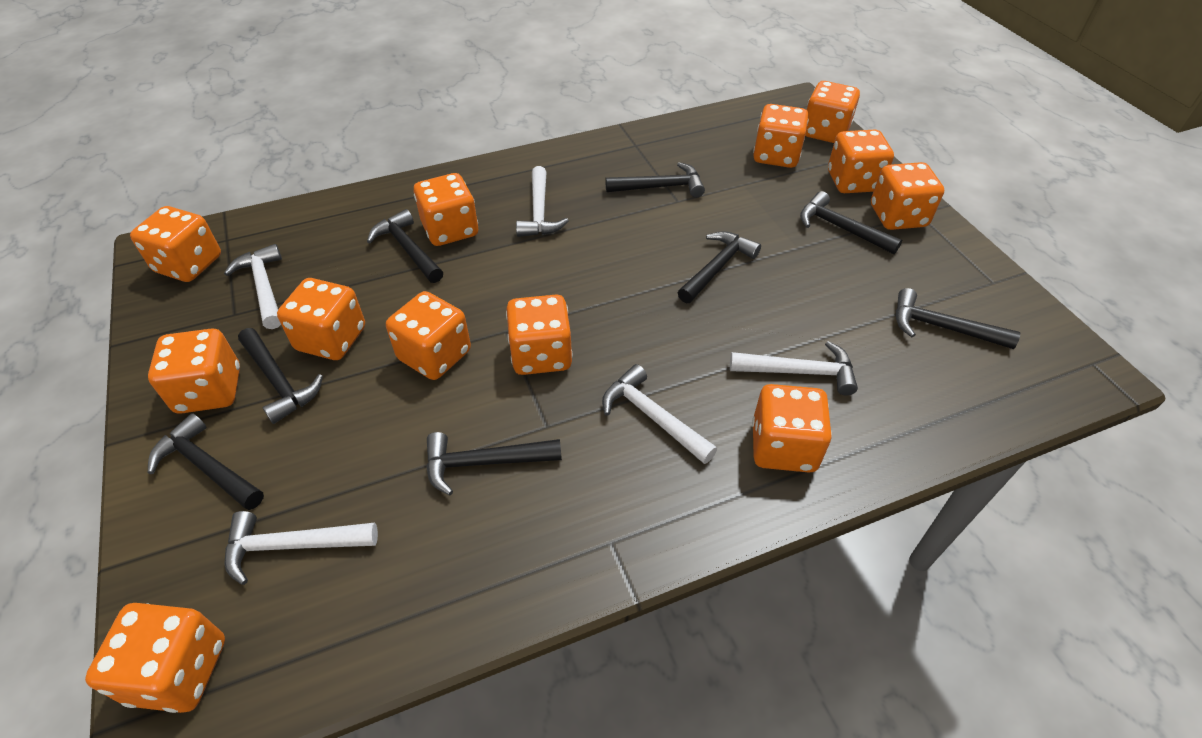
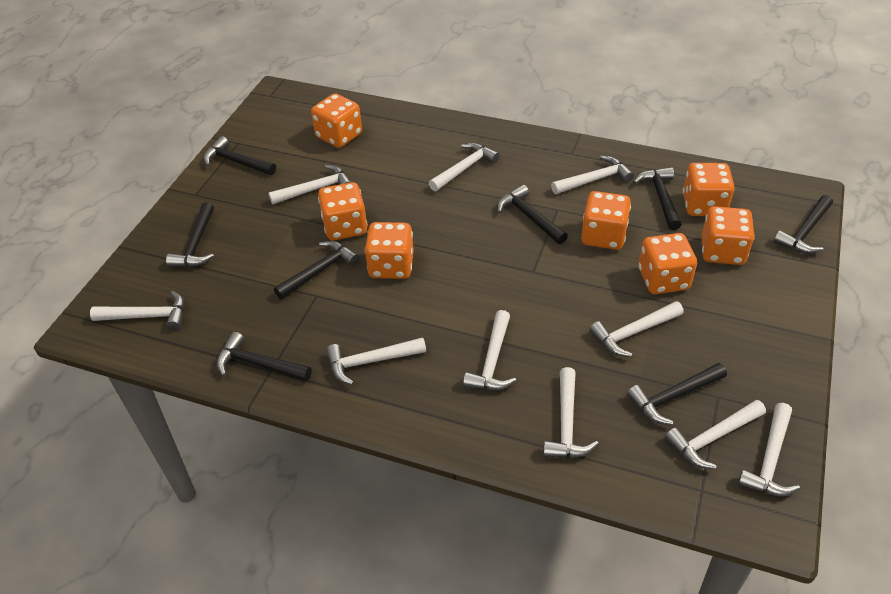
orange dice: 12 -> 7
white hammer: 5 -> 10

